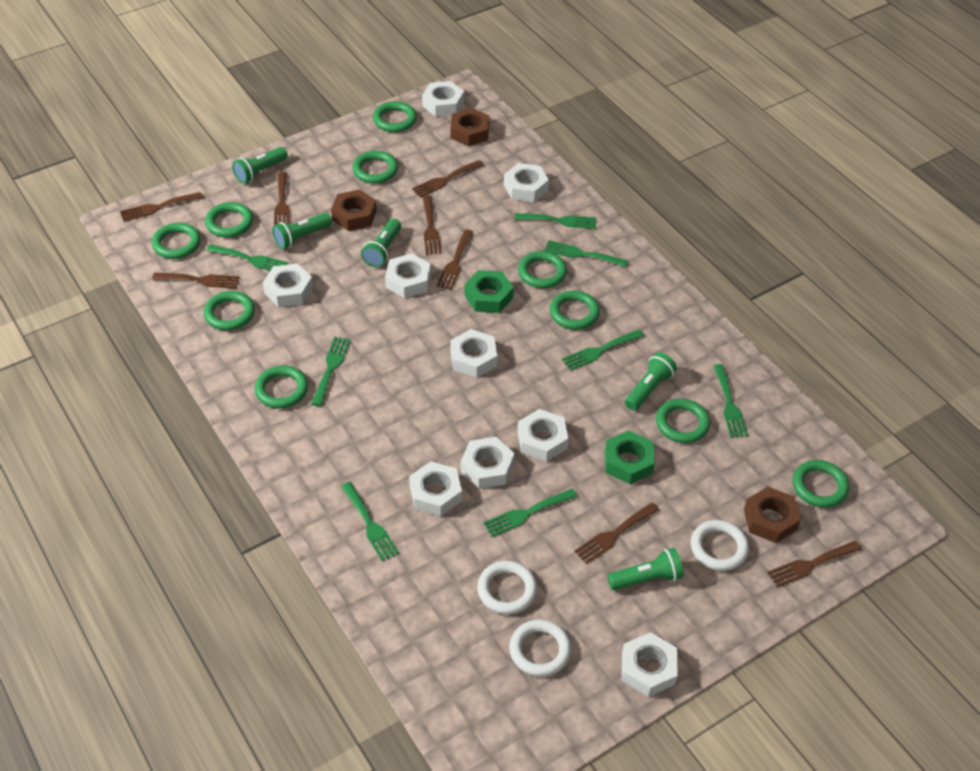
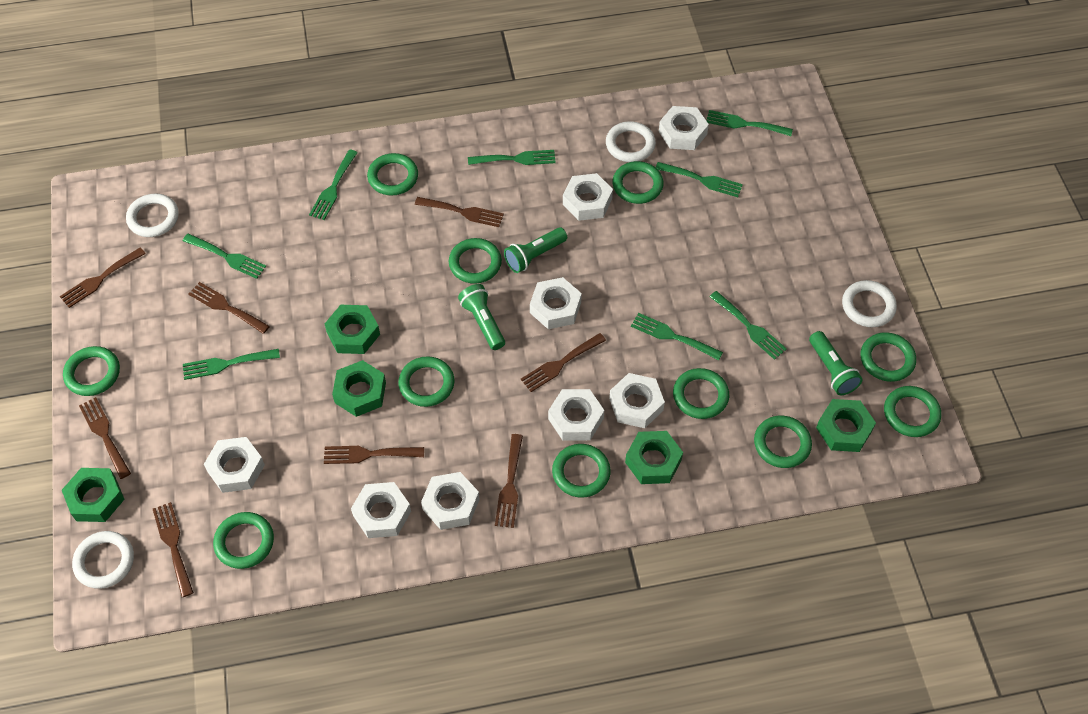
brown nut: 3 -> 0
green flashlight: 5 -> 3
green nut: 2 -> 5
green ring: 10 -> 11
white nut: 9 -> 8
white ring: 3 -> 4

